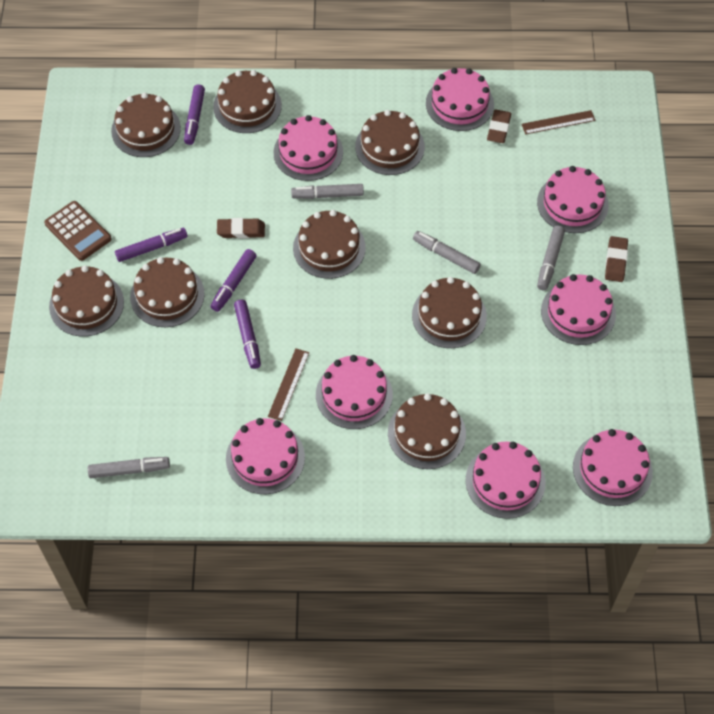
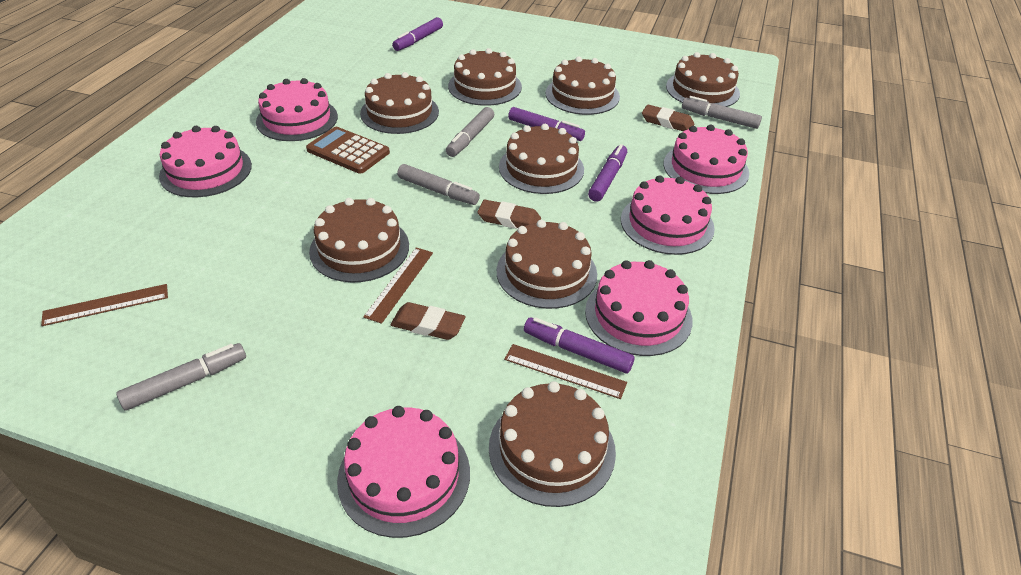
brown ruler: 2 -> 3
pink cake: 8 -> 6

